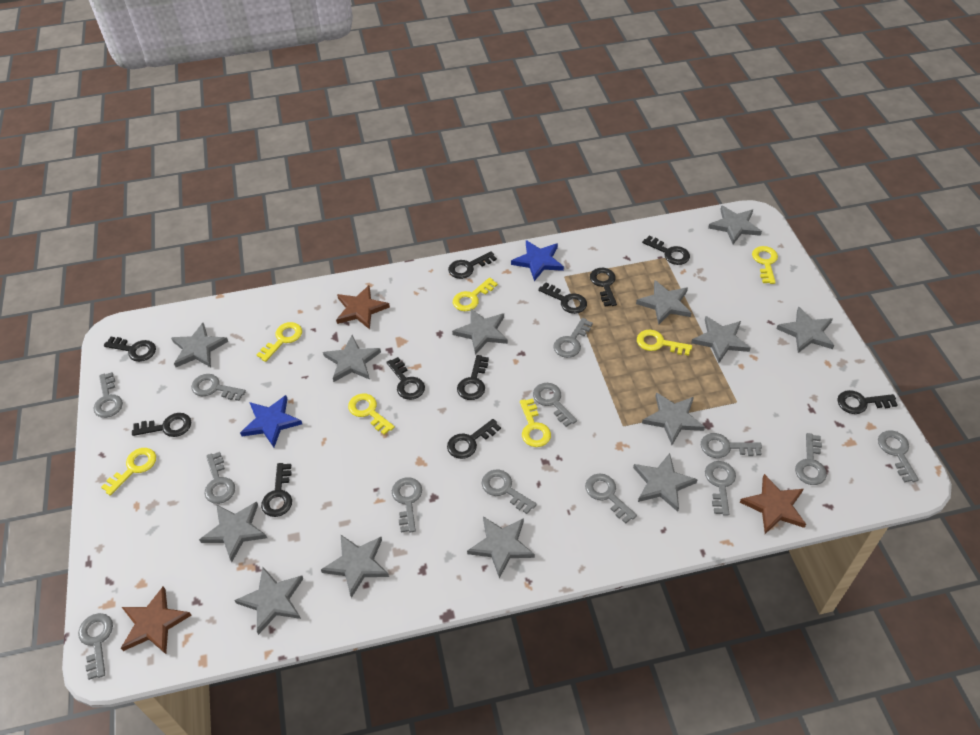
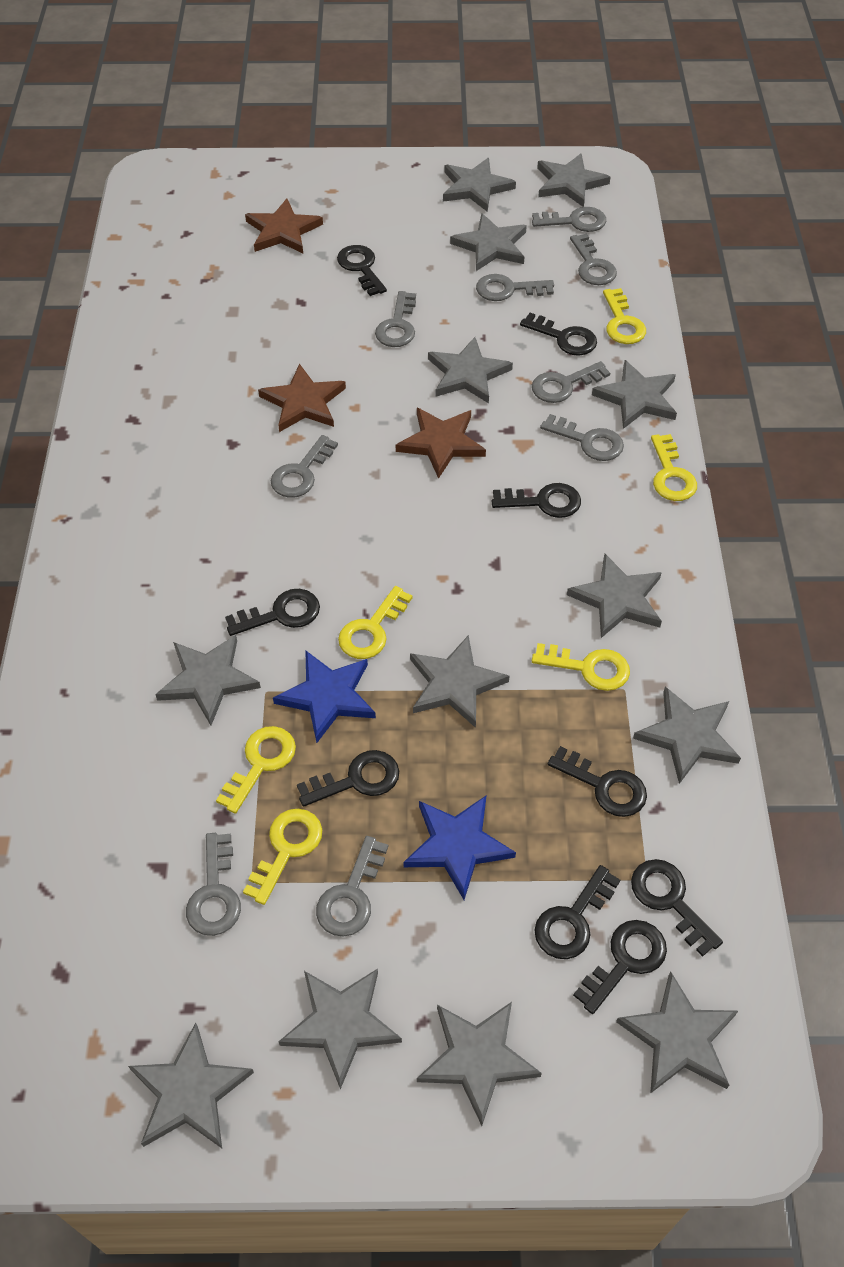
black key: 11 -> 9
grey key: 13 -> 9
yellow key: 7 -> 6

